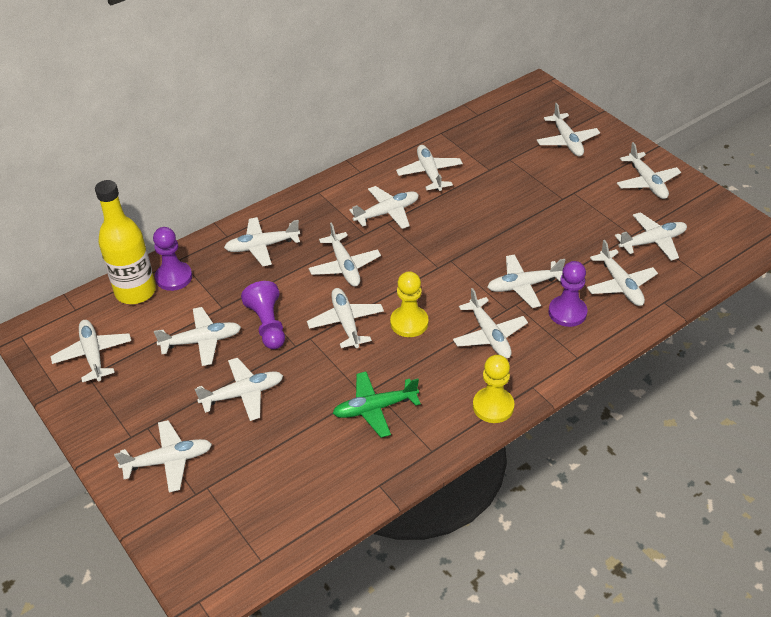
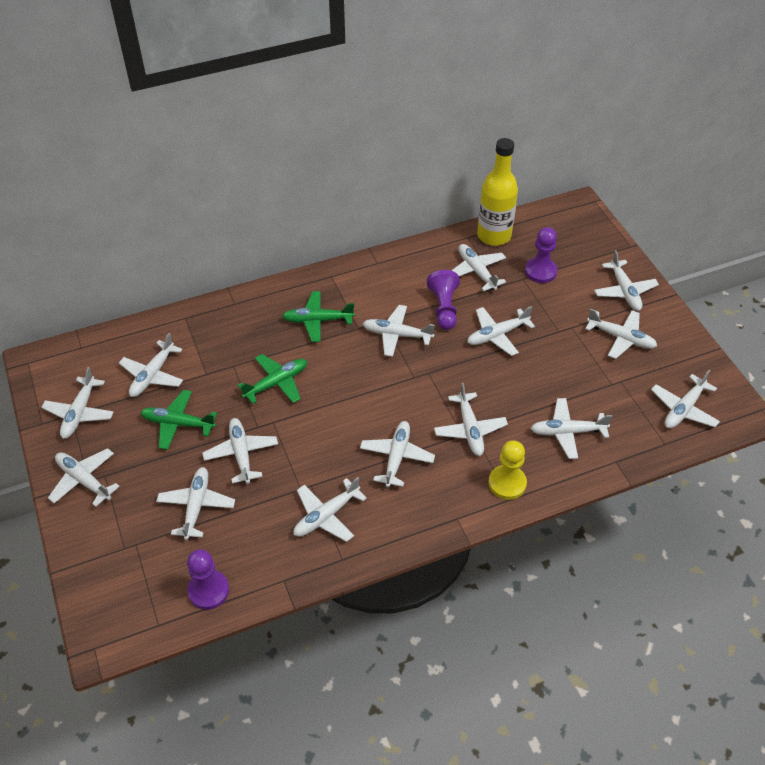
green plane: 1 -> 3
yellow pawn: 2 -> 1

